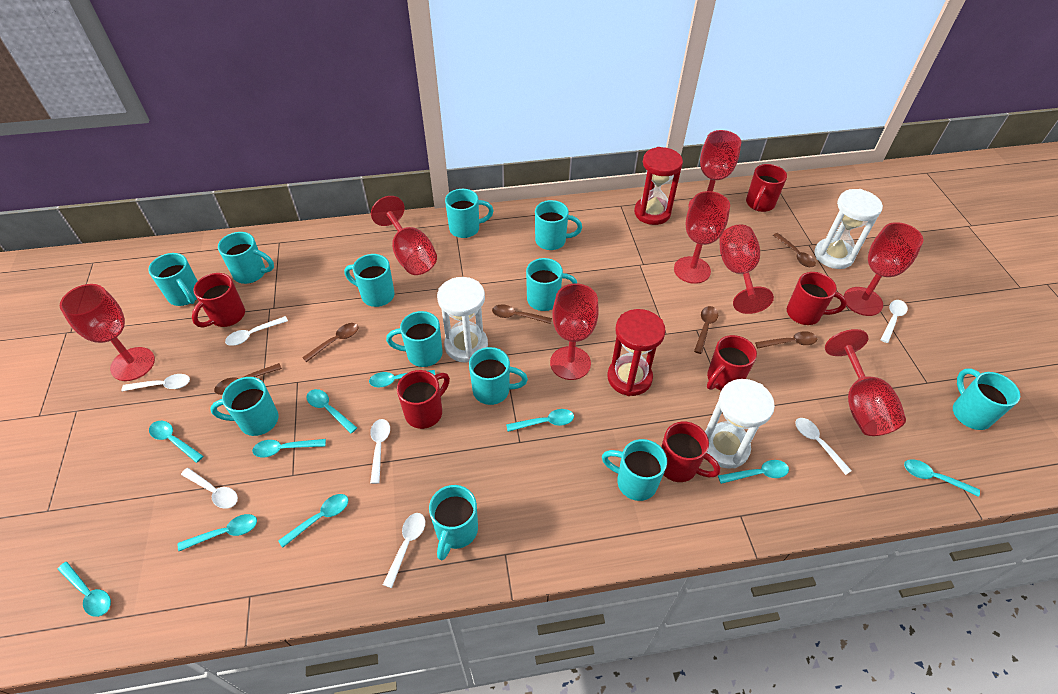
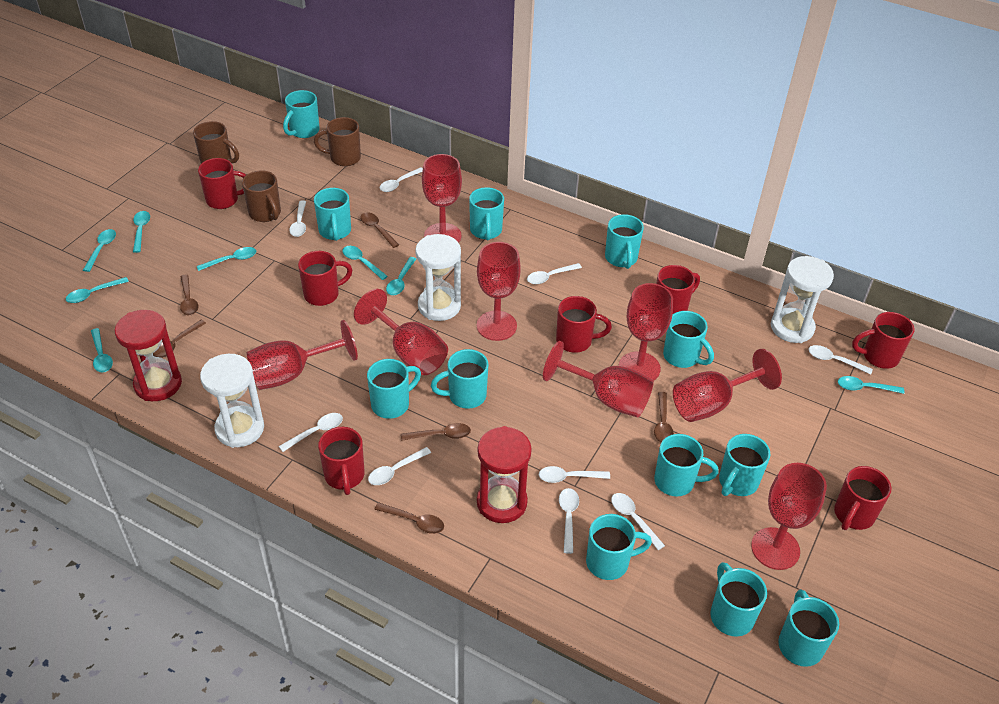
brown mug: 0 -> 3
red mug: 6 -> 7
turquoise spoon: 10 -> 8
white spoon: 7 -> 9

